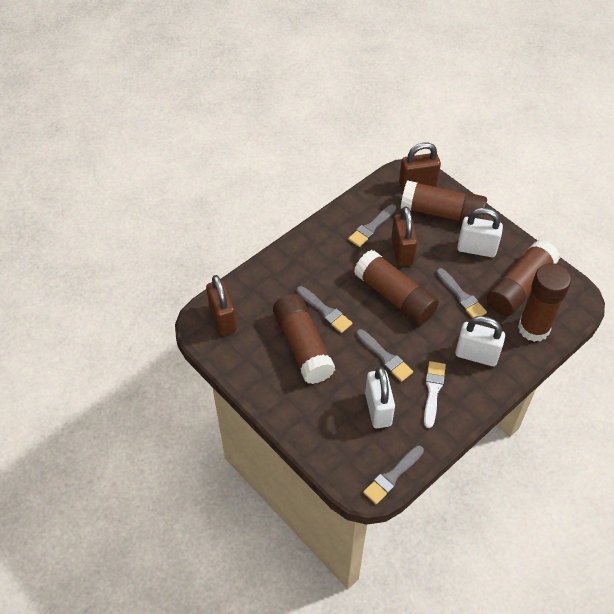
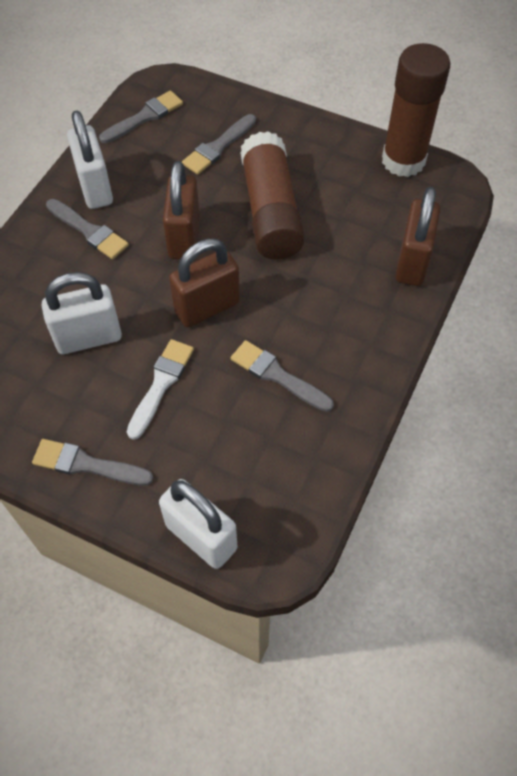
brown glue stick: 5 -> 2

